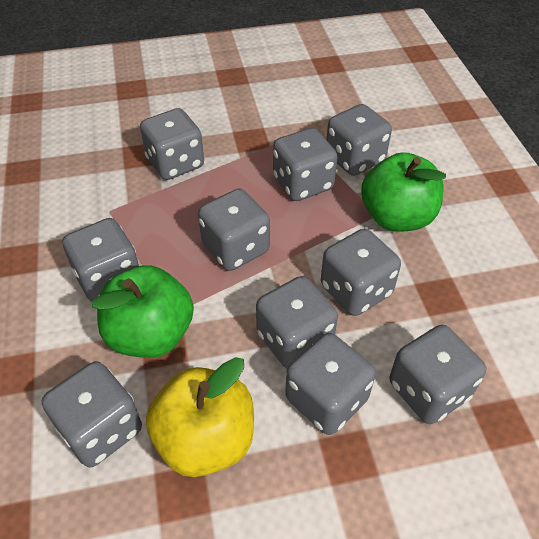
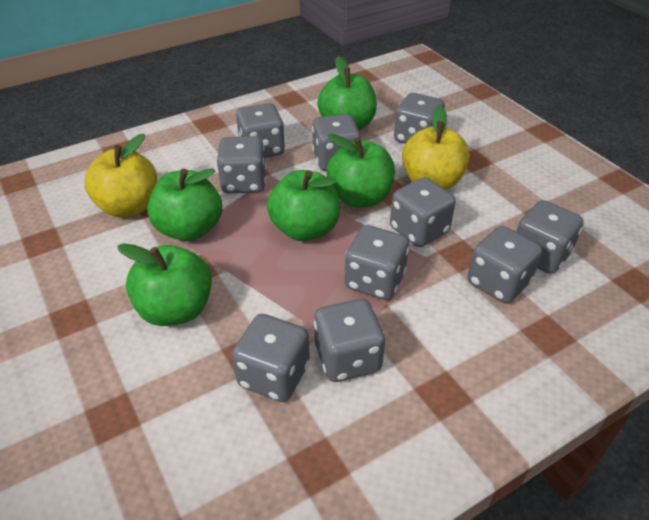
green apple: 2 -> 5
yellow apple: 1 -> 2

